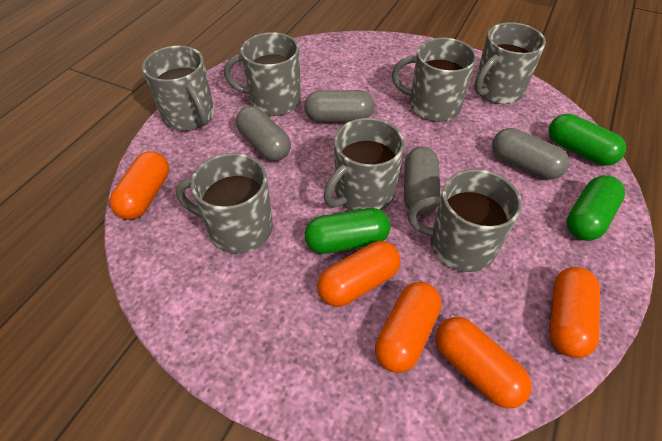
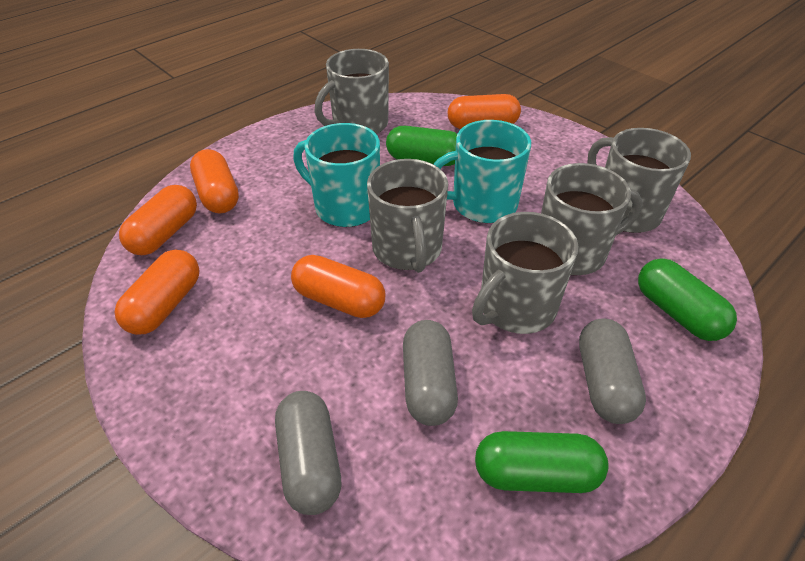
grey capsule: 4 -> 3
grey mug: 7 -> 5
turquoise mug: 0 -> 2

